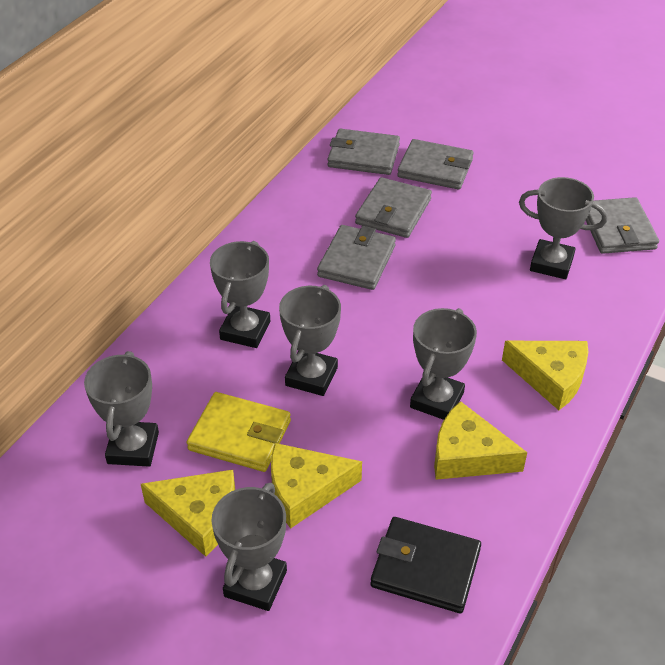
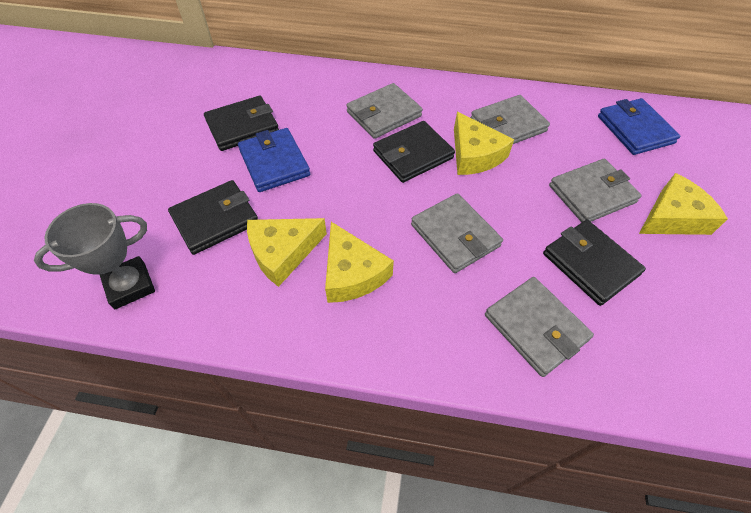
black wallet: 1 -> 4
blue wallet: 0 -> 2
grey trophy: 6 -> 1
yellow wallet: 1 -> 0

